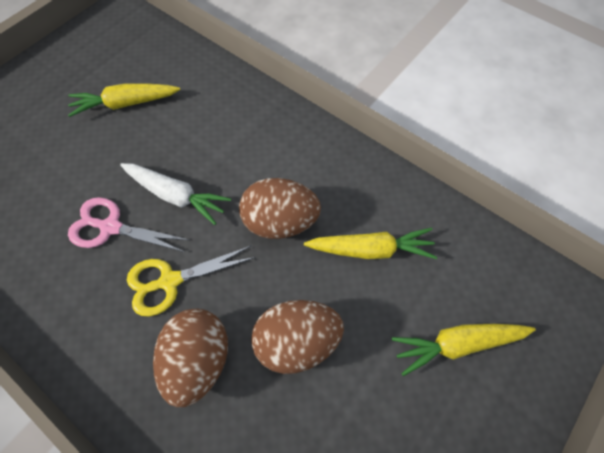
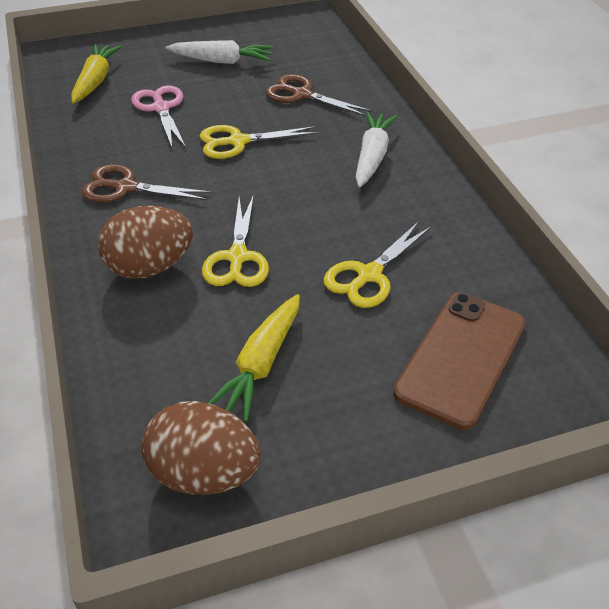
brown egg: 3 -> 2
brown phone: 0 -> 1
brown scissors: 0 -> 2
white carrot: 1 -> 2
yellow carrot: 3 -> 2
yellow scissors: 1 -> 3

